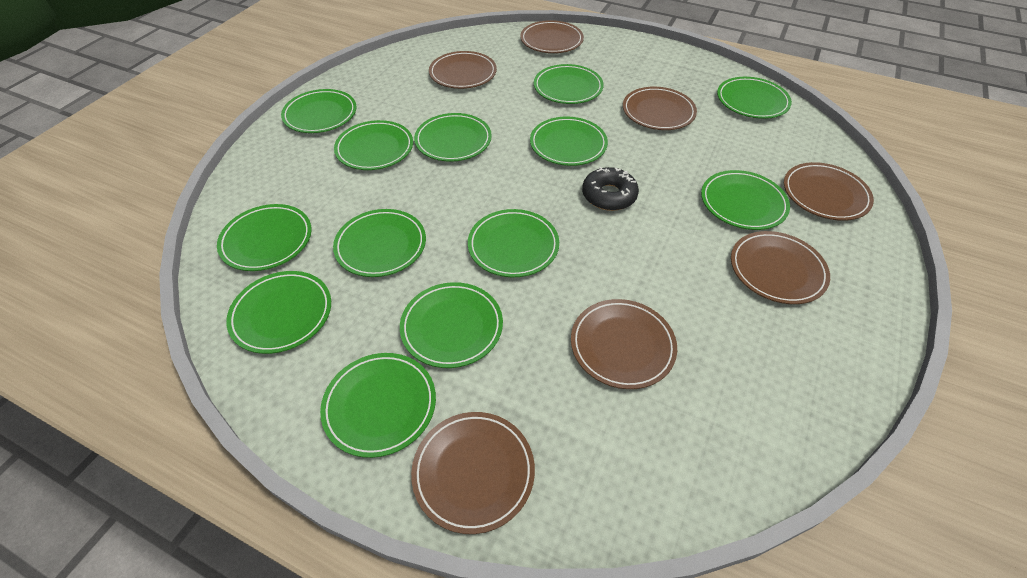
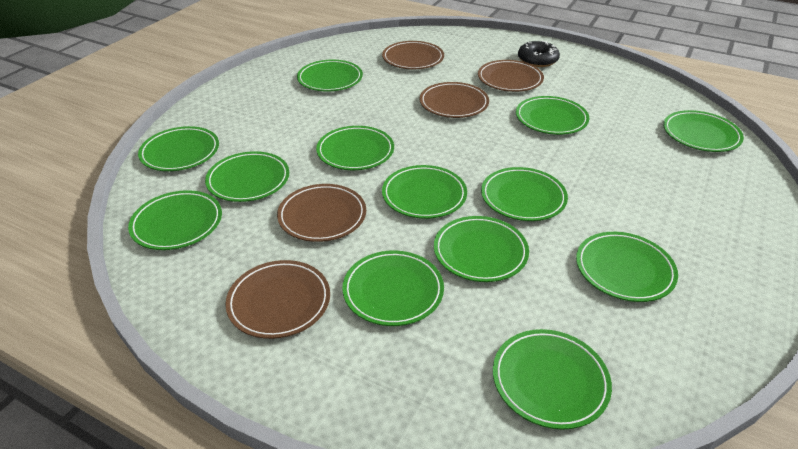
brown plate: 7 -> 5

